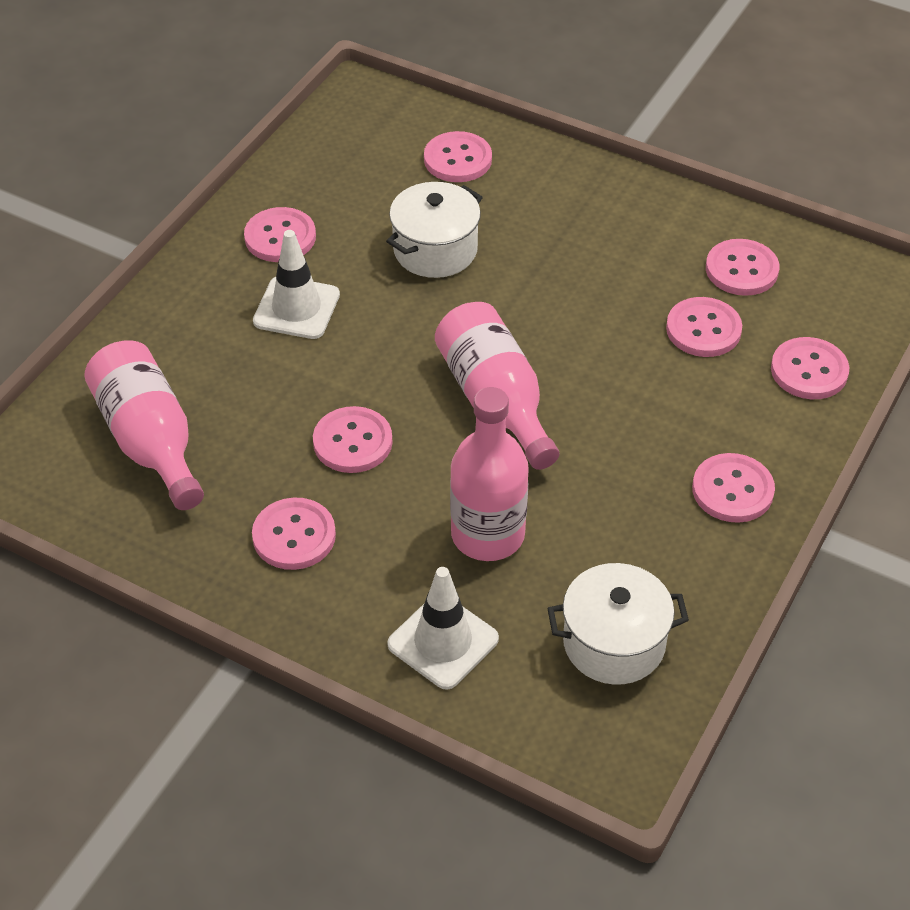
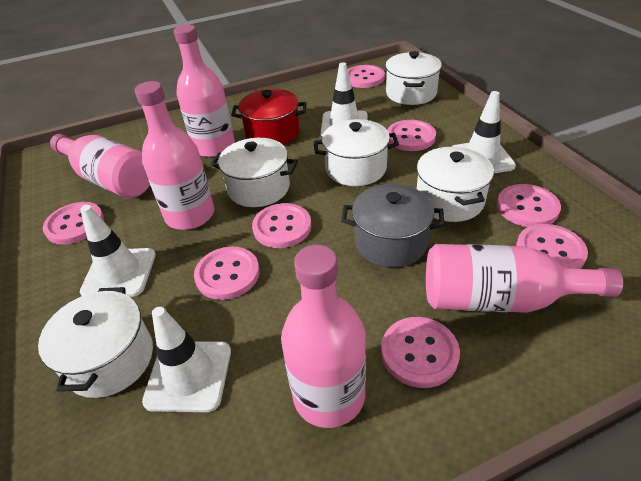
grey pot: 0 -> 1
pink bottle: 3 -> 5
red pot: 0 -> 1
white pot: 2 -> 5
white traffic cone: 2 -> 4

